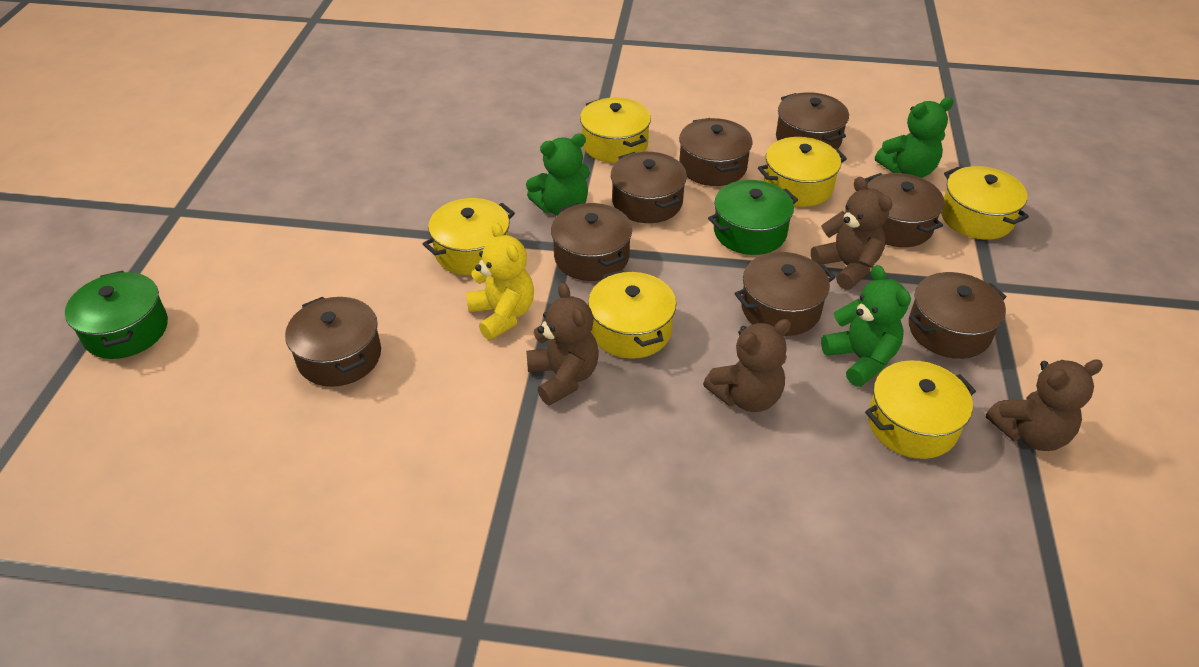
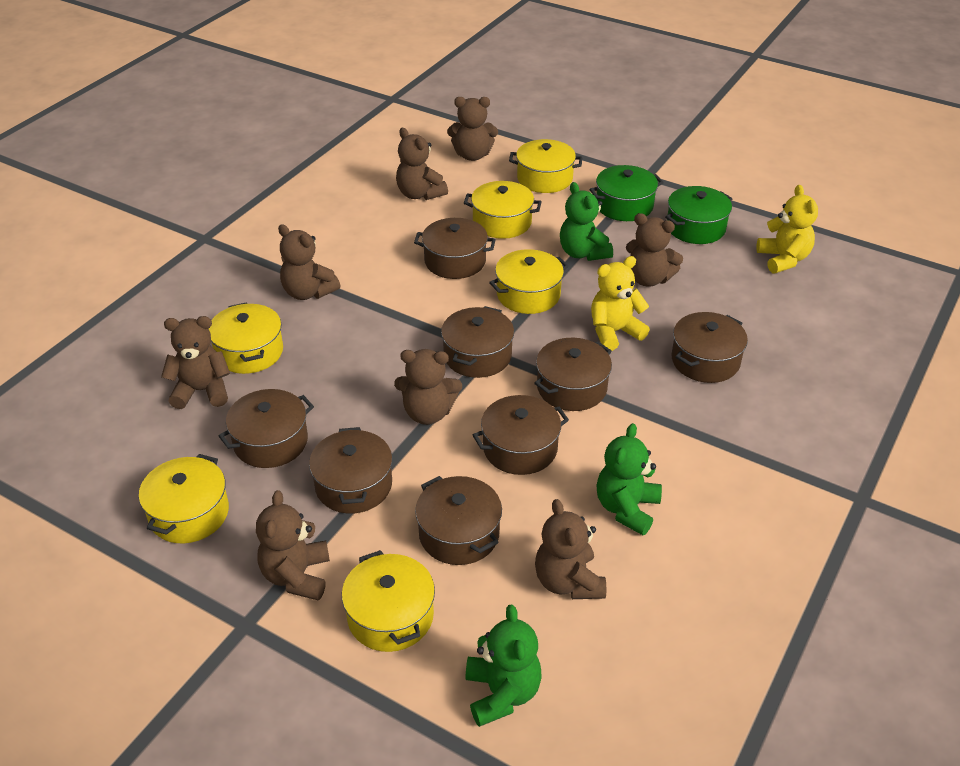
brown teddy bear: 4 -> 8
yellow teddy bear: 1 -> 2

